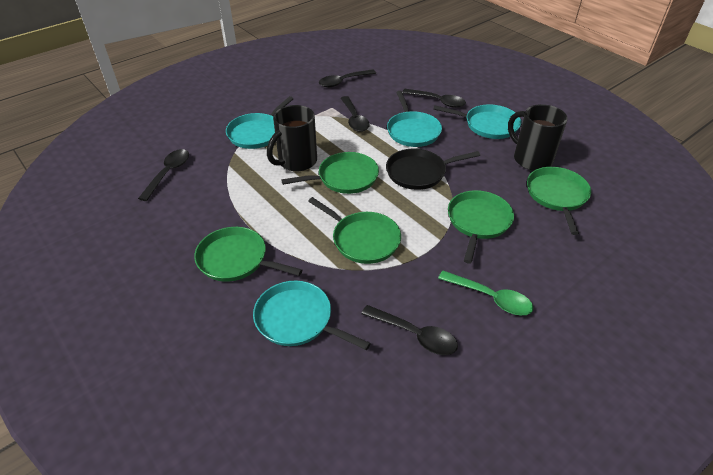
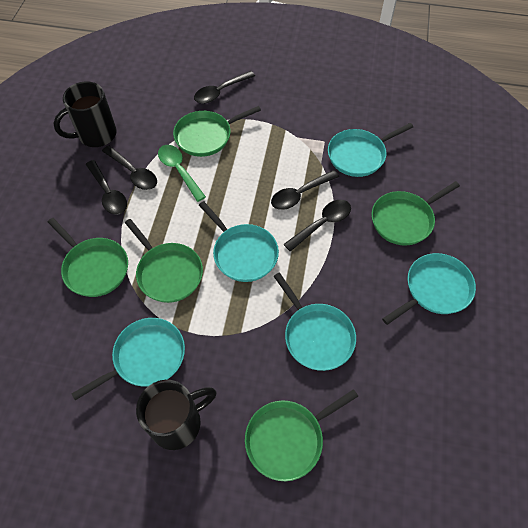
black pan: 1 -> 0
turquoise pan: 4 -> 5

